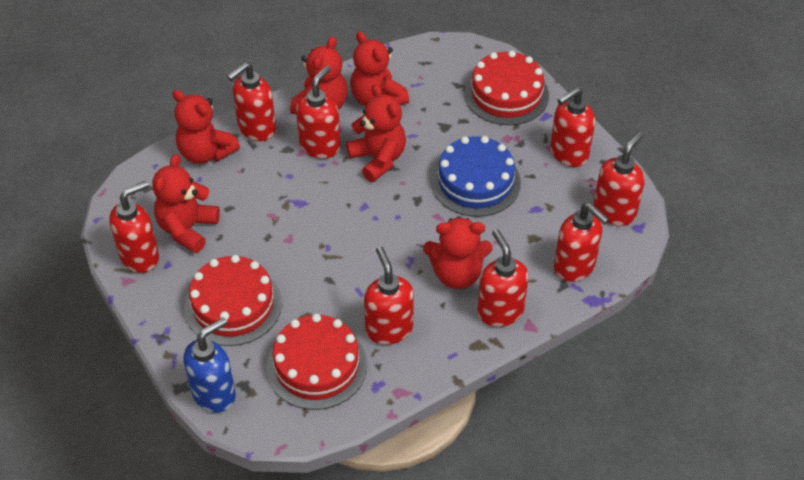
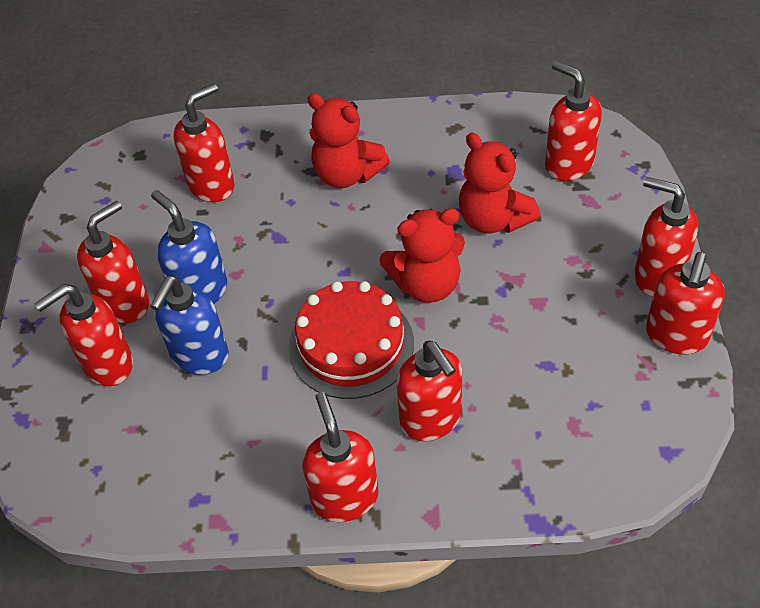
blue cake: 1 -> 0
blue soap dispenser: 1 -> 2
red cake: 3 -> 1
red teddy bear: 6 -> 3

